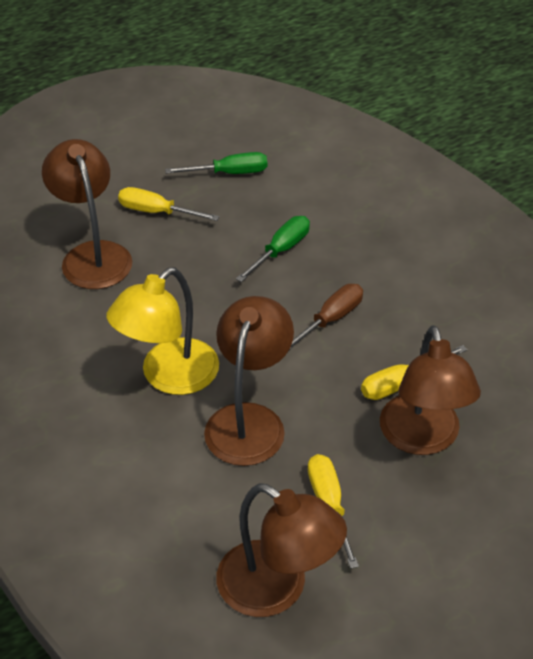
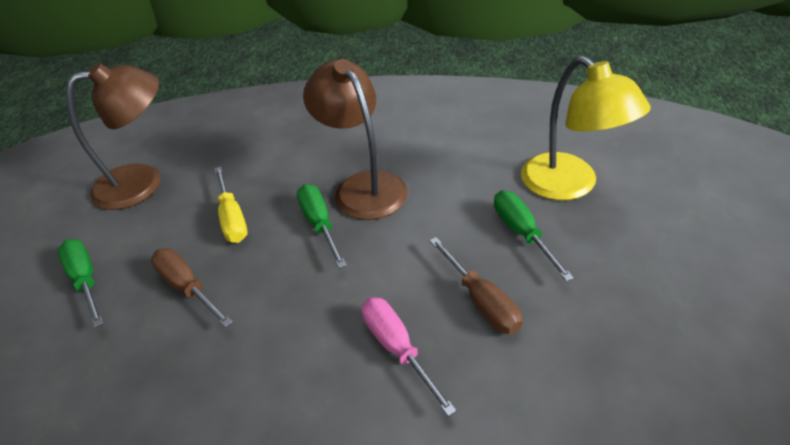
brown lamp: 4 -> 2
brown screwdriver: 1 -> 2
green screwdriver: 2 -> 3
pink screwdriver: 0 -> 1
yellow screwdriver: 3 -> 1

